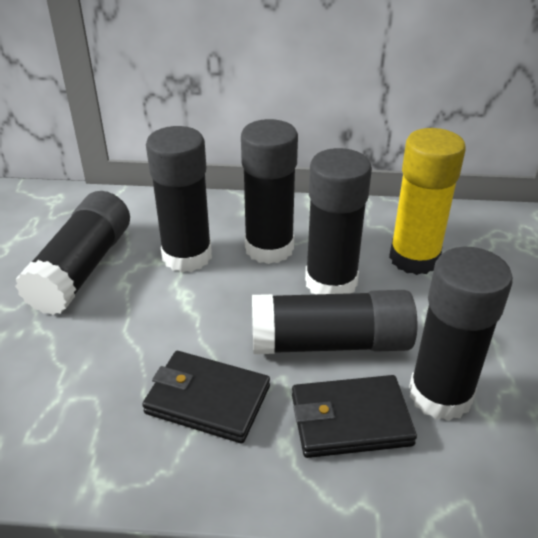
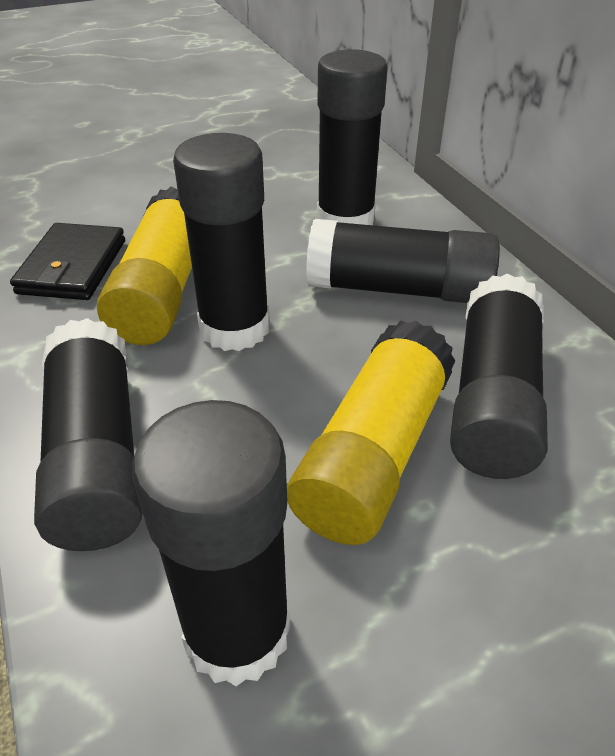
black wallet: 2 -> 1
yellow glue stick: 1 -> 2

